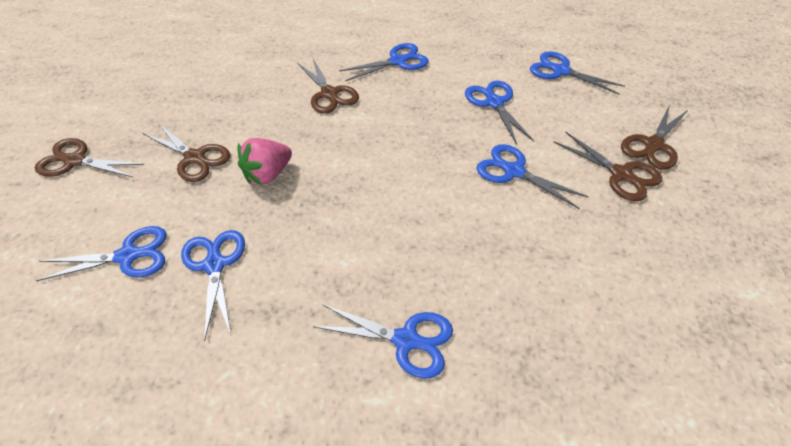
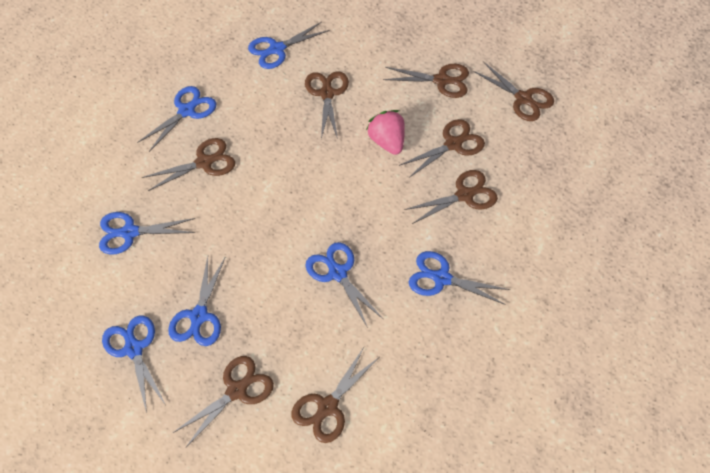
brown scissors: 5 -> 8

